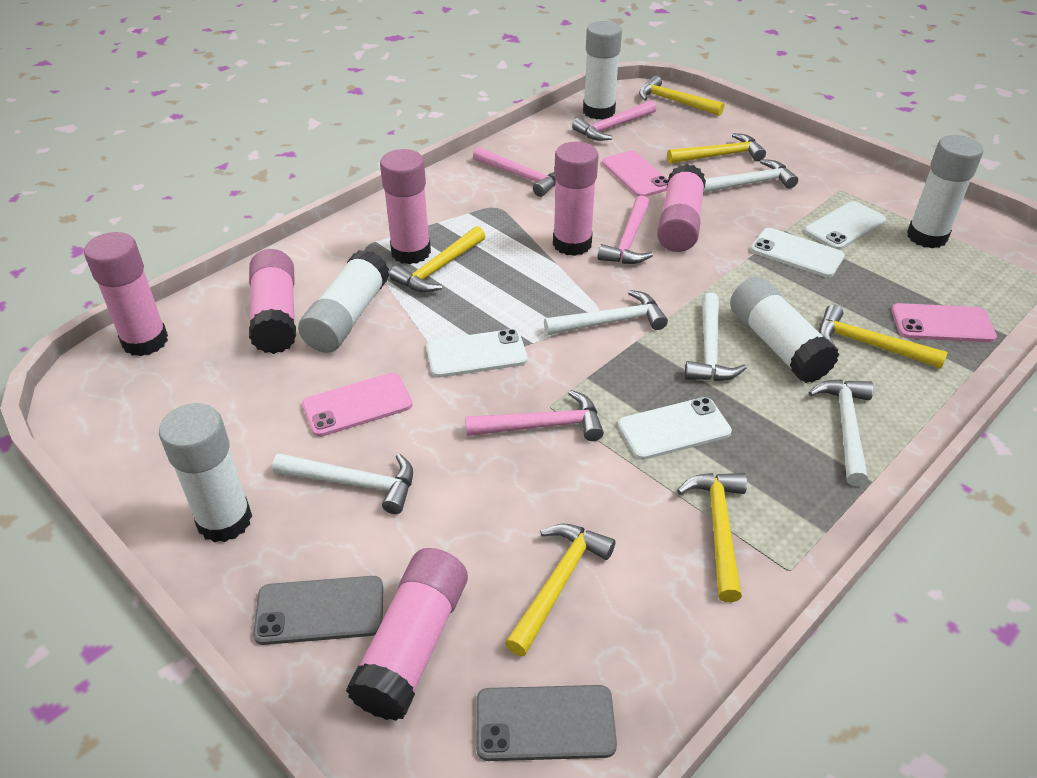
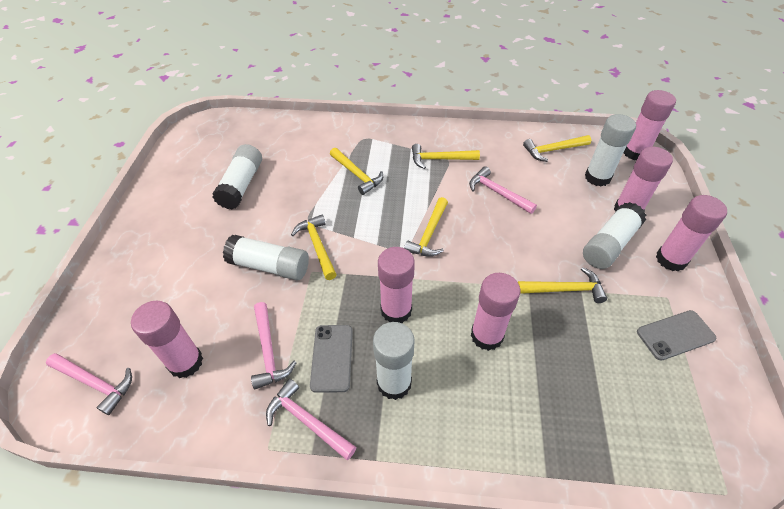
pink phone: 3 -> 0
white hammer: 5 -> 0
white phone: 4 -> 0

